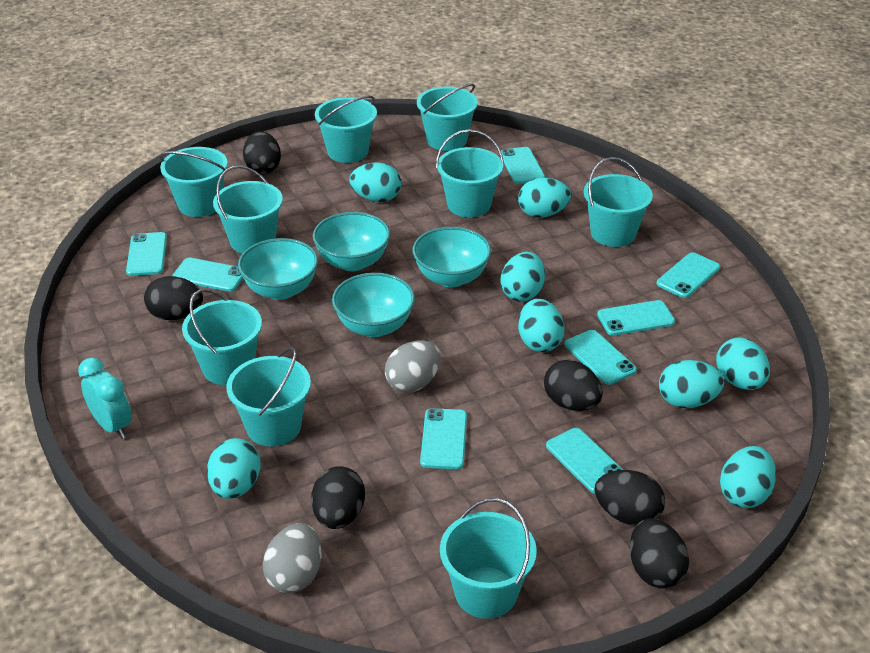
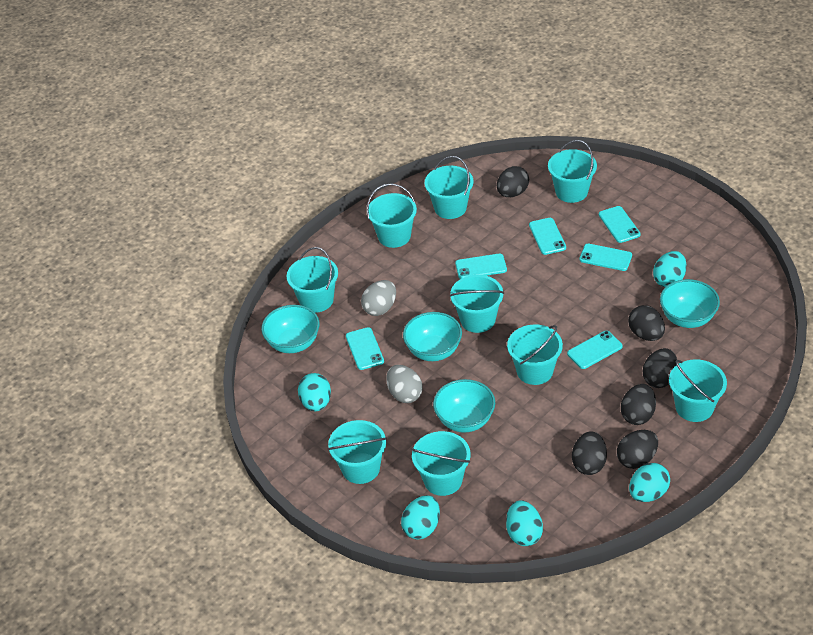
turquoise clock: 1 -> 0
turquoise egg: 8 -> 5
turquoise phone: 8 -> 6

